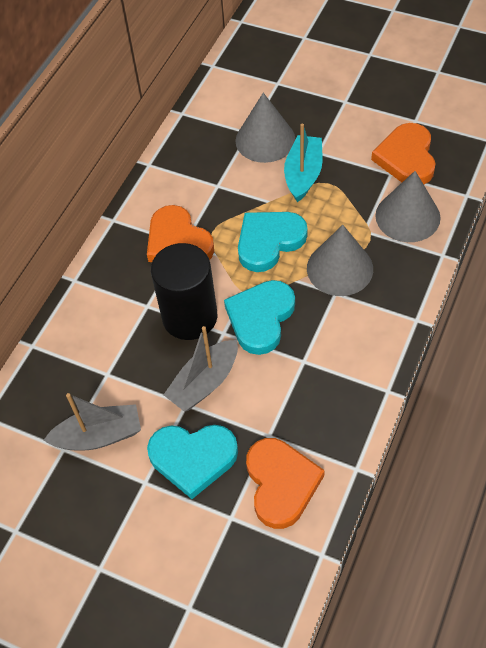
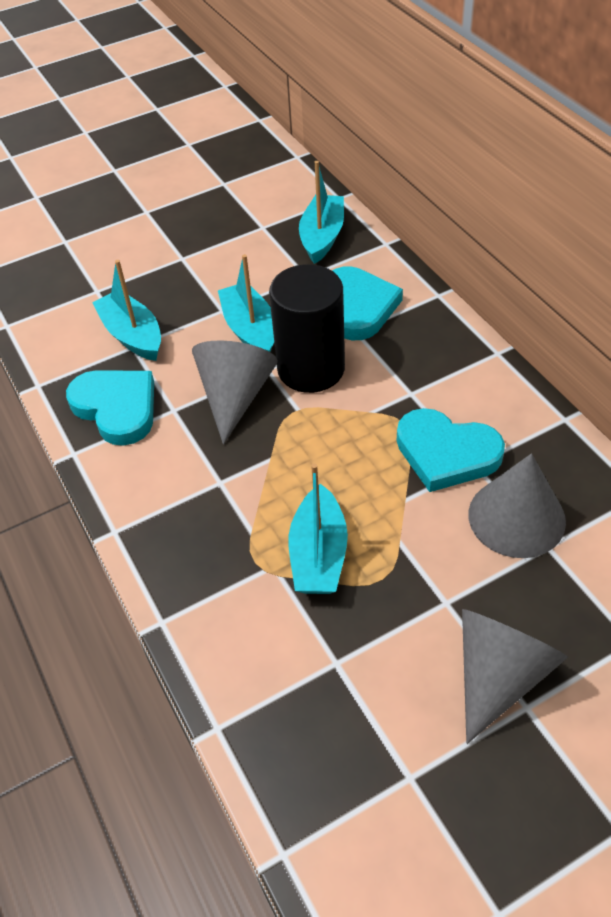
grey boat: 2 -> 0
orange heart: 3 -> 0
turquoise boat: 1 -> 4

